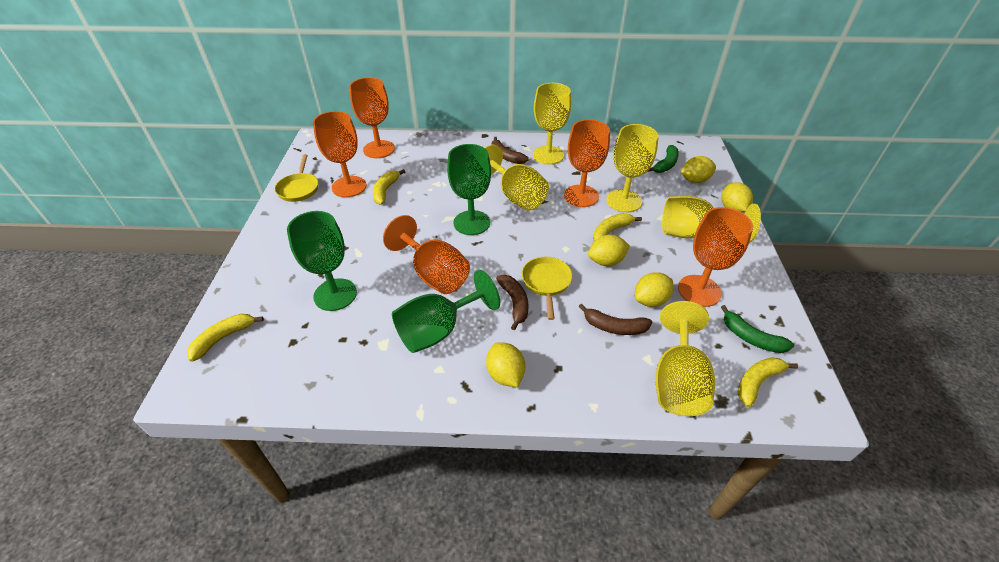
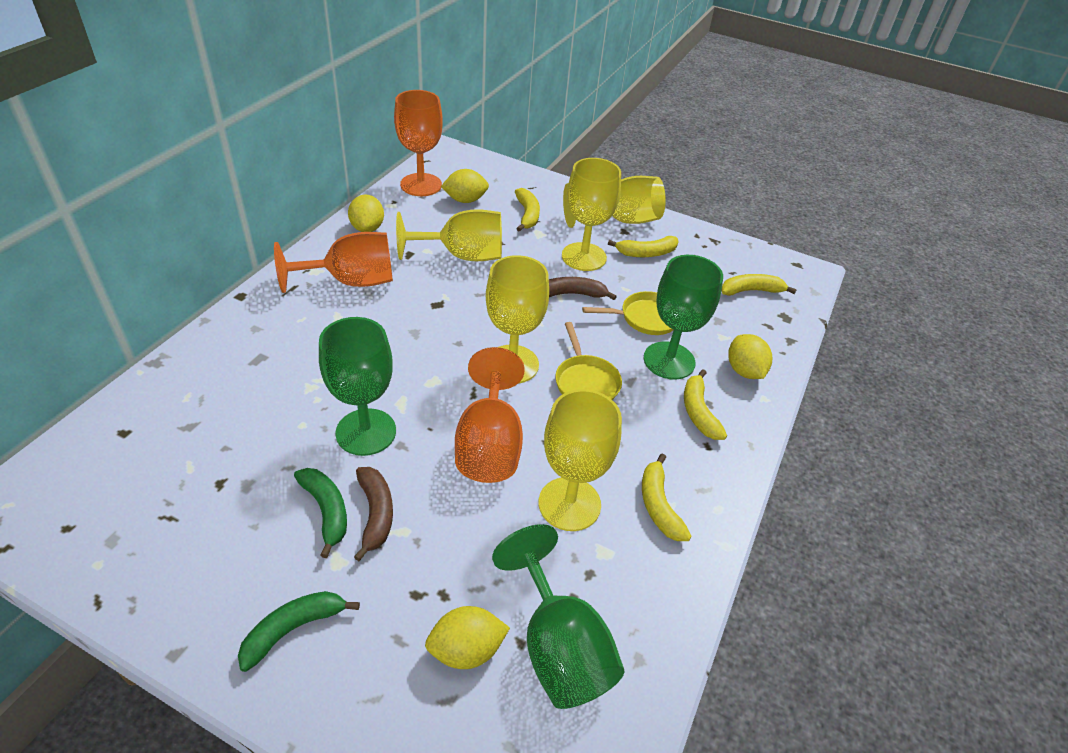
brown banana: 3 -> 2
orange goblet: 5 -> 3
yellow banana: 4 -> 5
yellow lemon: 5 -> 4

